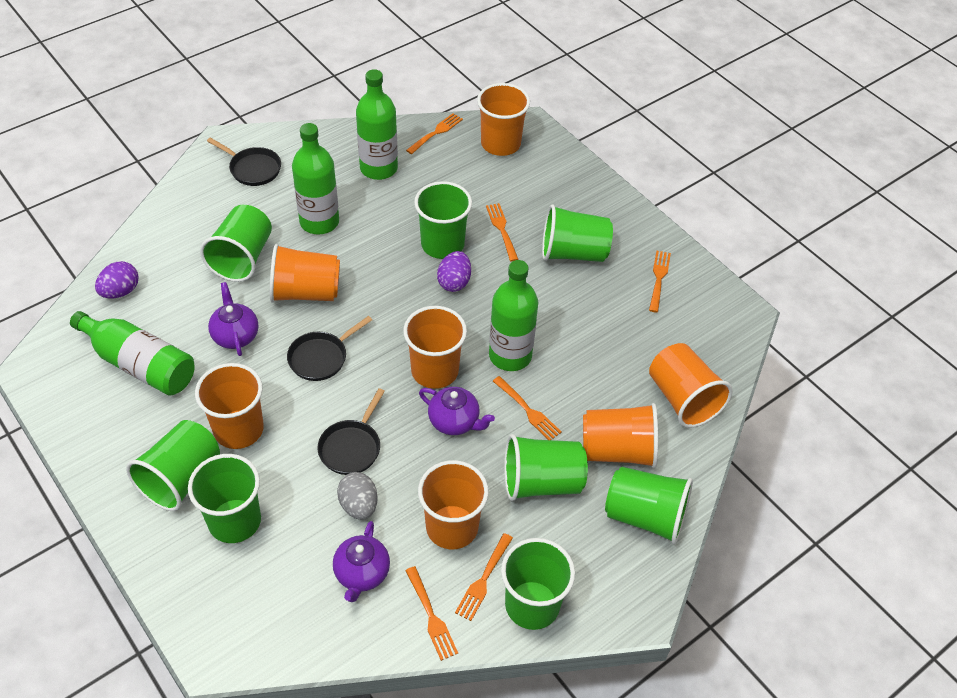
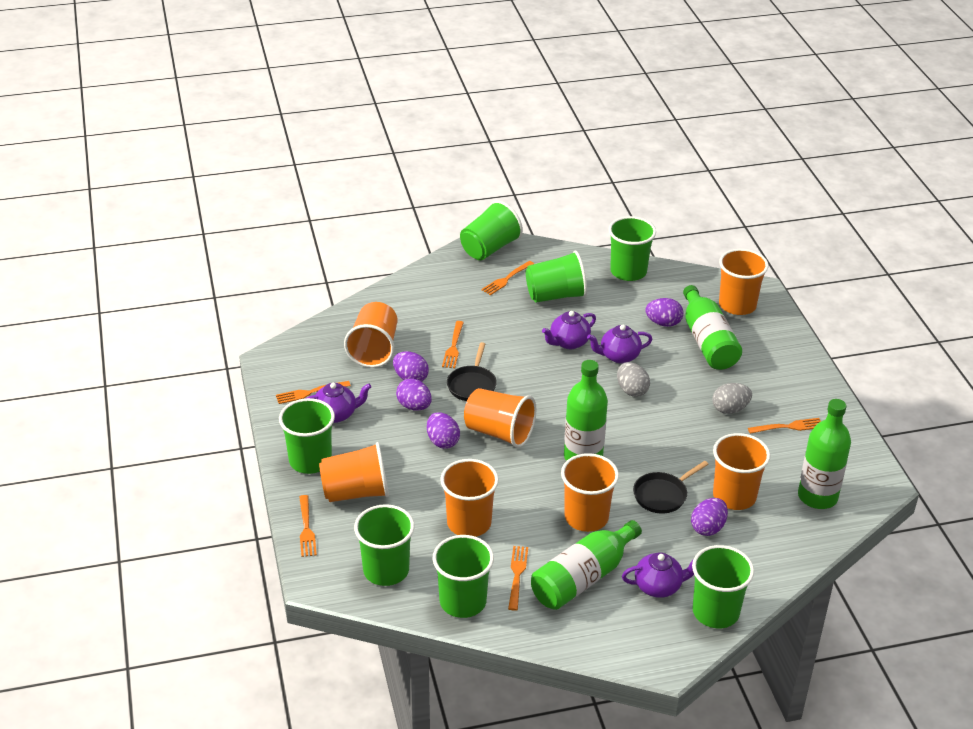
black pan: 3 -> 2
green cup: 8 -> 7
grey egg: 1 -> 2
purple egg: 2 -> 5
purple teapot: 3 -> 4

